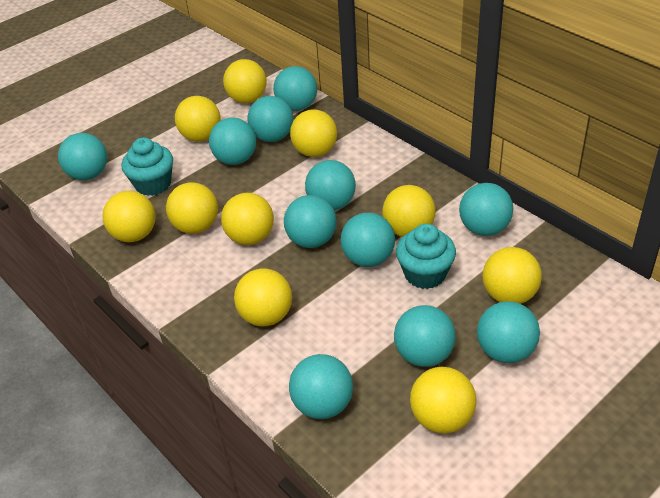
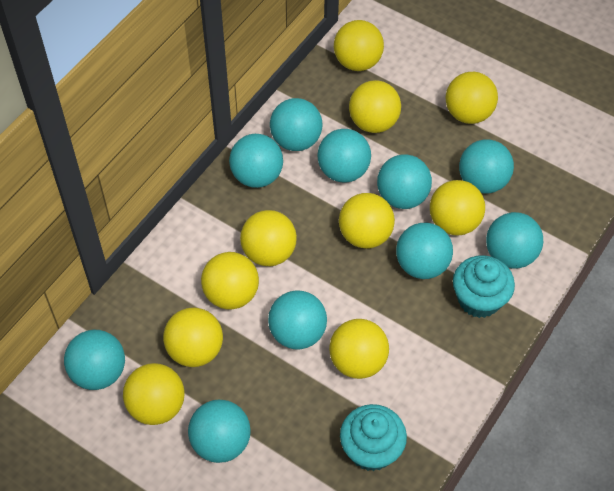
turquoise ball: 11 -> 10

